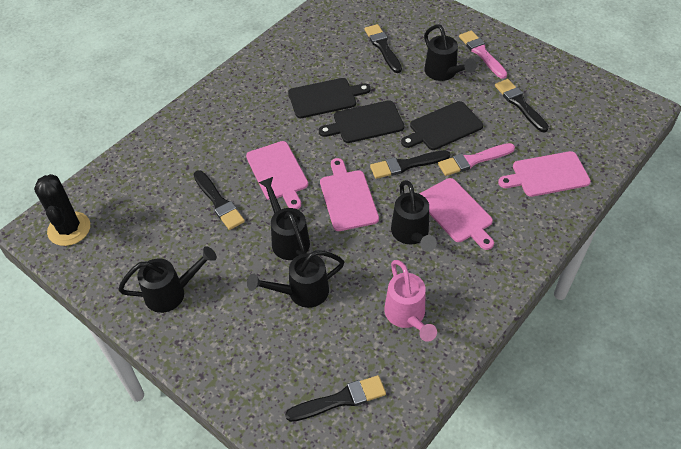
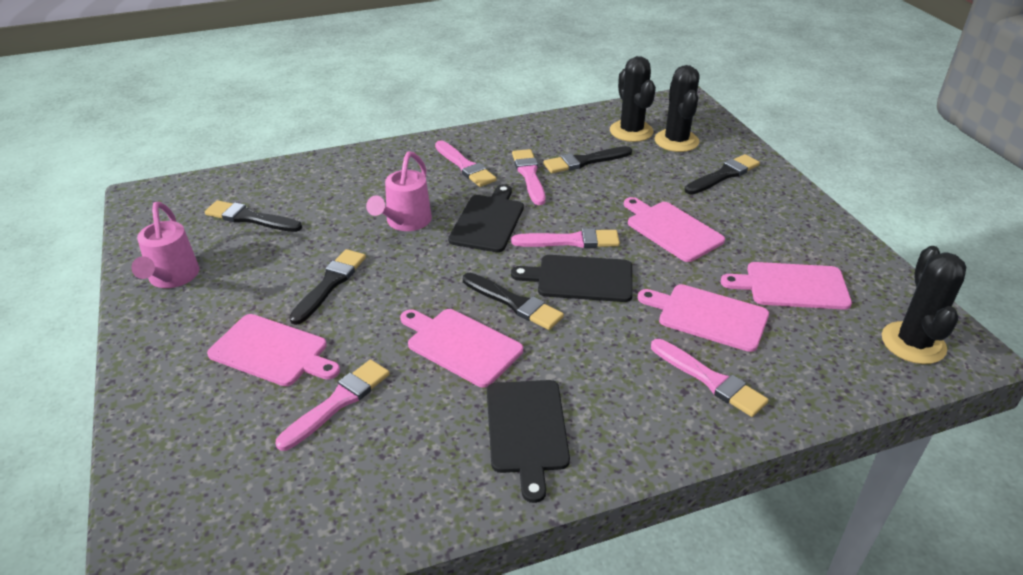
black cactus: 1 -> 3
black watering can: 5 -> 0
pink brush: 2 -> 5
pink cutting board: 4 -> 5
pink watering can: 1 -> 2

